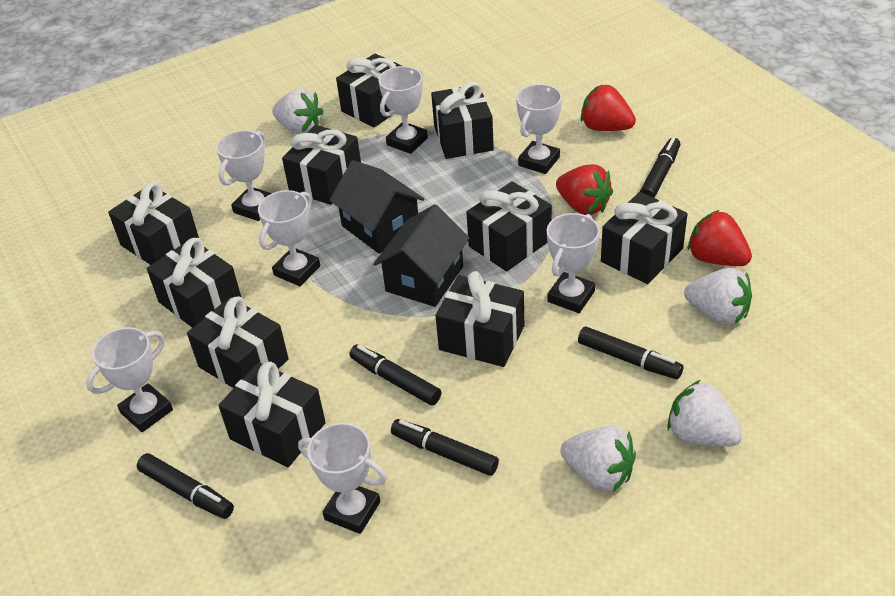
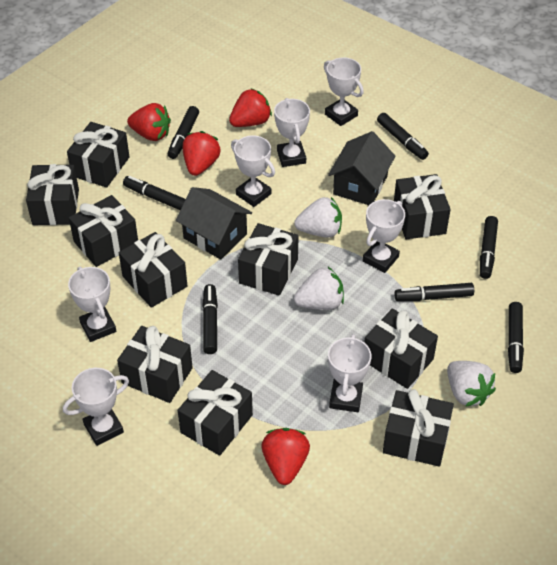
black marker: 5 -> 7
red strawberry: 3 -> 4
white strawberry: 4 -> 3

